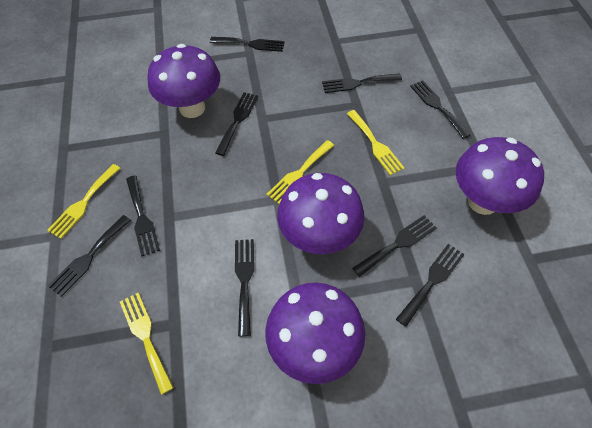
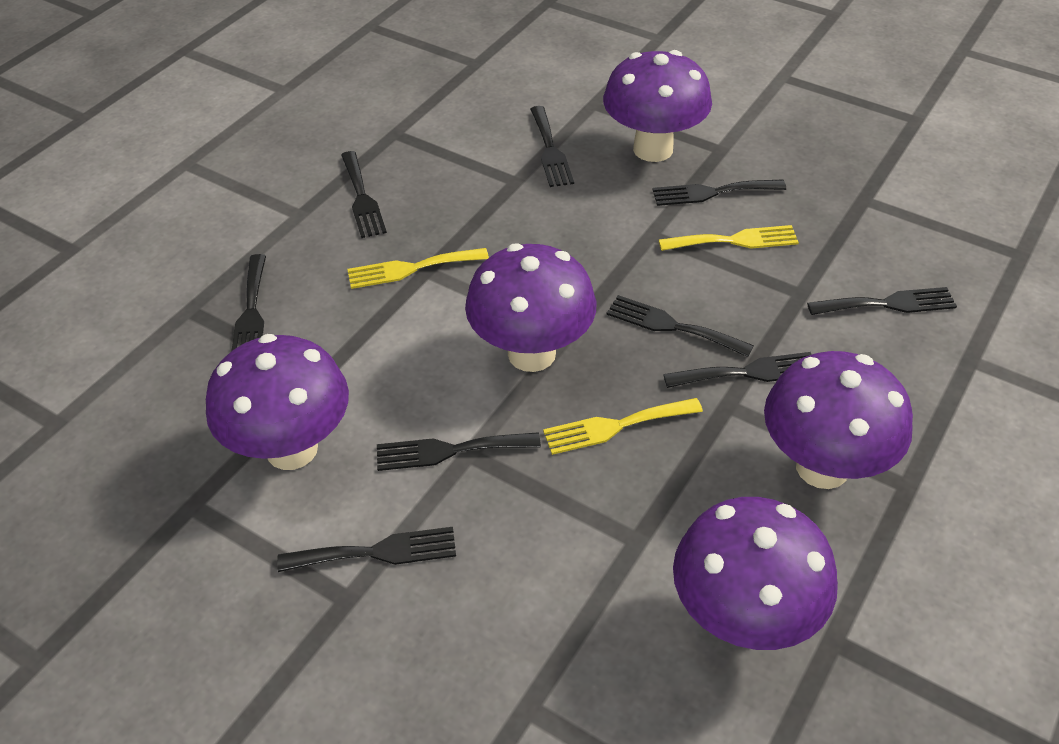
purple mushroom: 4 -> 5
yellow fork: 4 -> 3

